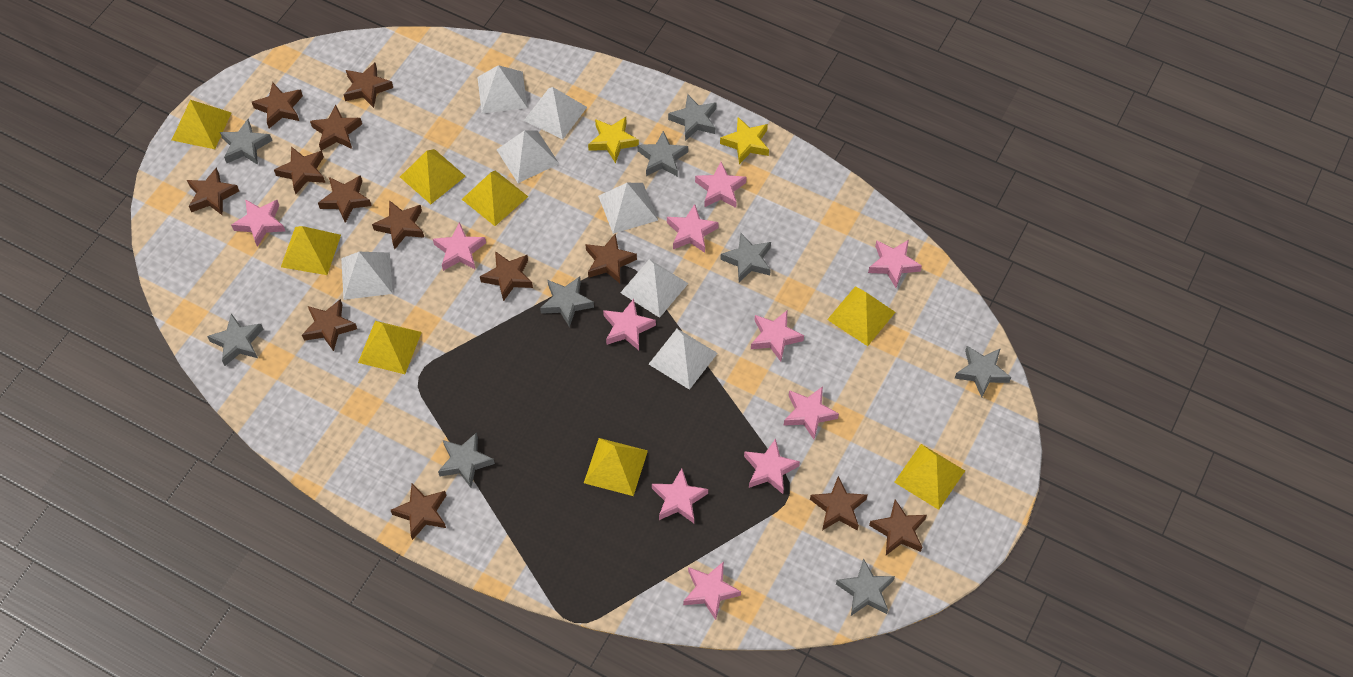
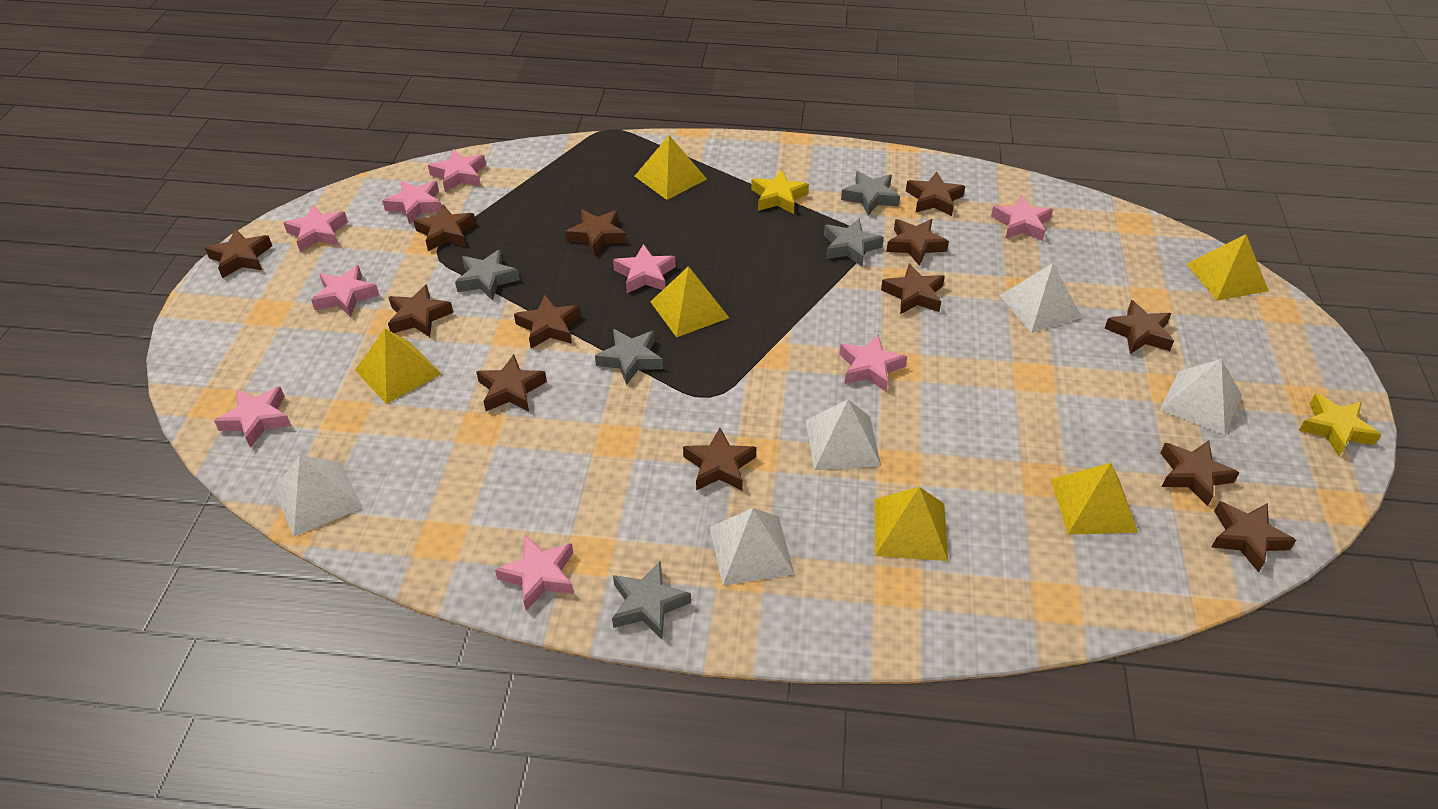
grey star: 9 -> 5
pink star: 11 -> 9
white pyramid: 7 -> 5
yellow pyramid: 8 -> 6

